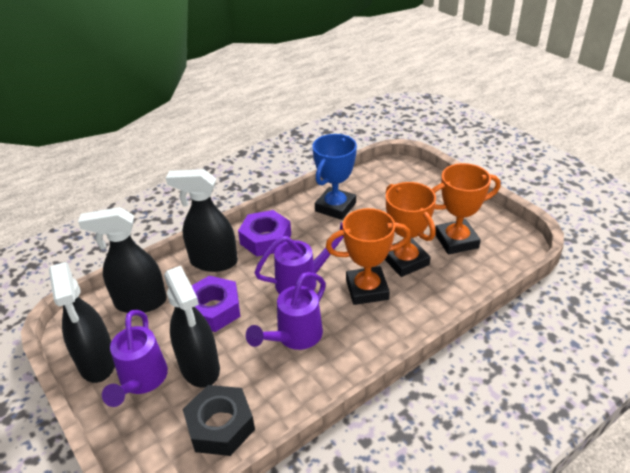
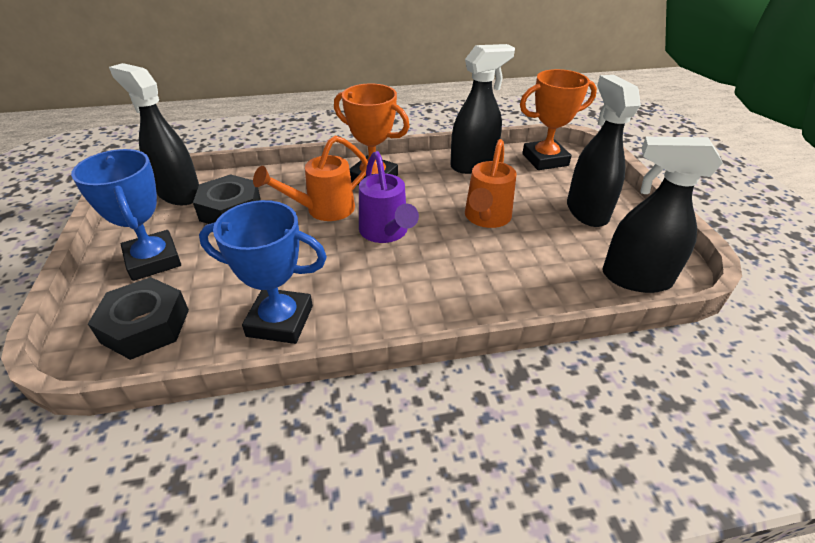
black nut: 1 -> 2
blue trophy: 1 -> 2
orange trophy: 3 -> 2
orange watering can: 0 -> 2
purple nut: 2 -> 0
purple watering can: 3 -> 1

